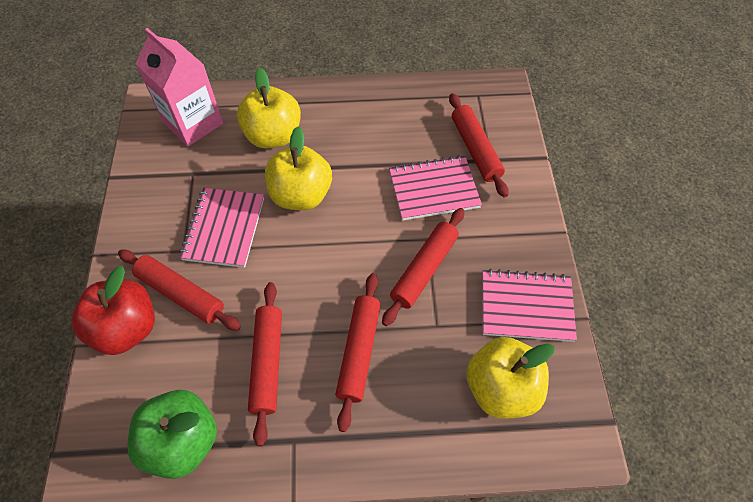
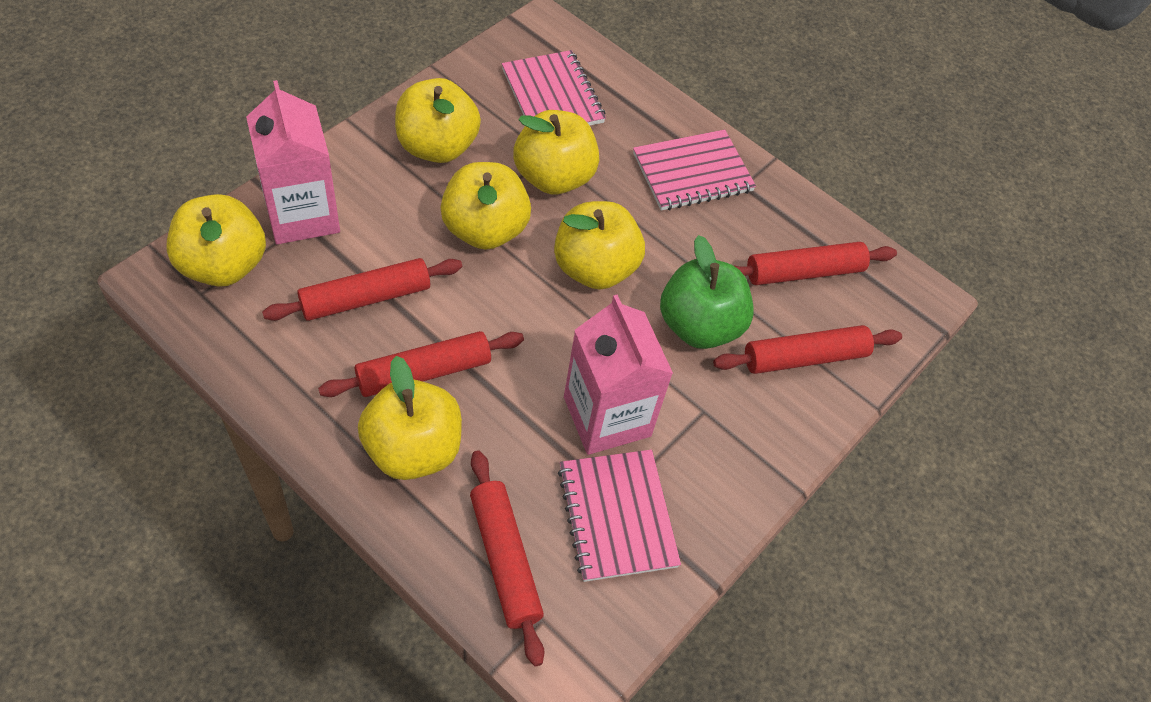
pink carton: 1 -> 2
red apple: 1 -> 0
yellow apple: 3 -> 6

